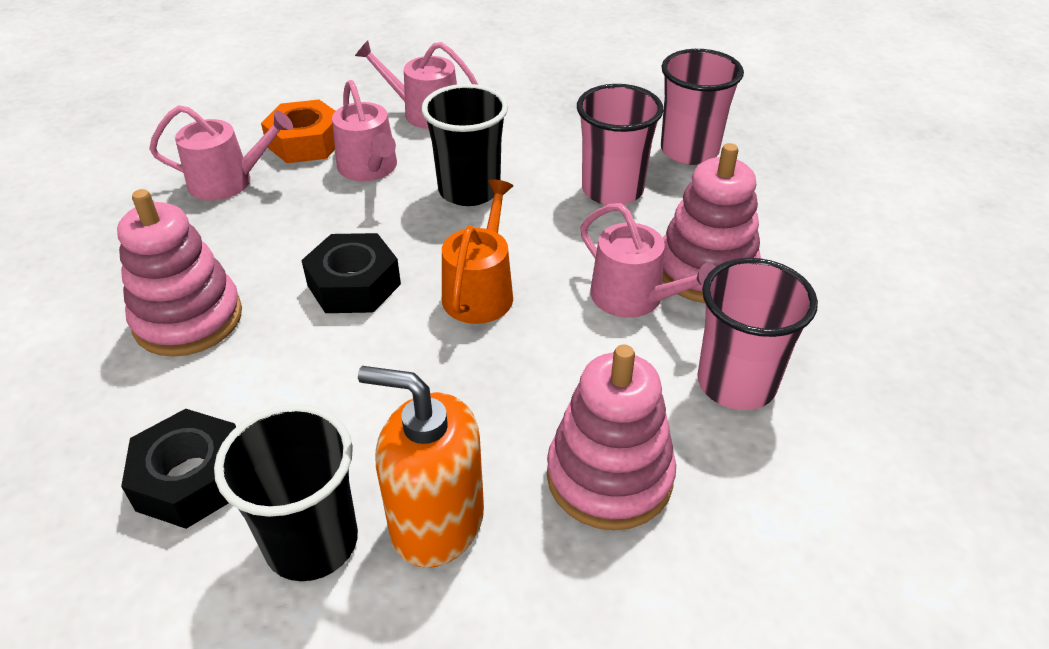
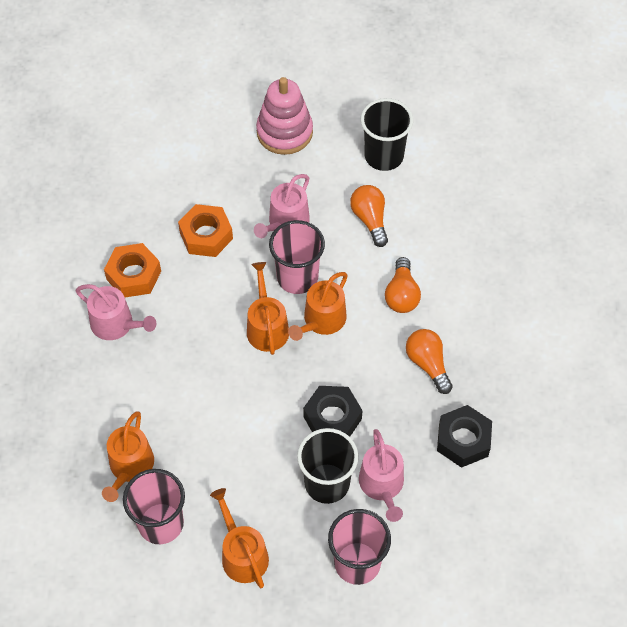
orange light bulb: 0 -> 3
orange nut: 1 -> 2
orange soap dispenser: 1 -> 0
orange watering can: 1 -> 4
pink stacking toy: 3 -> 1
pink watering can: 4 -> 3

